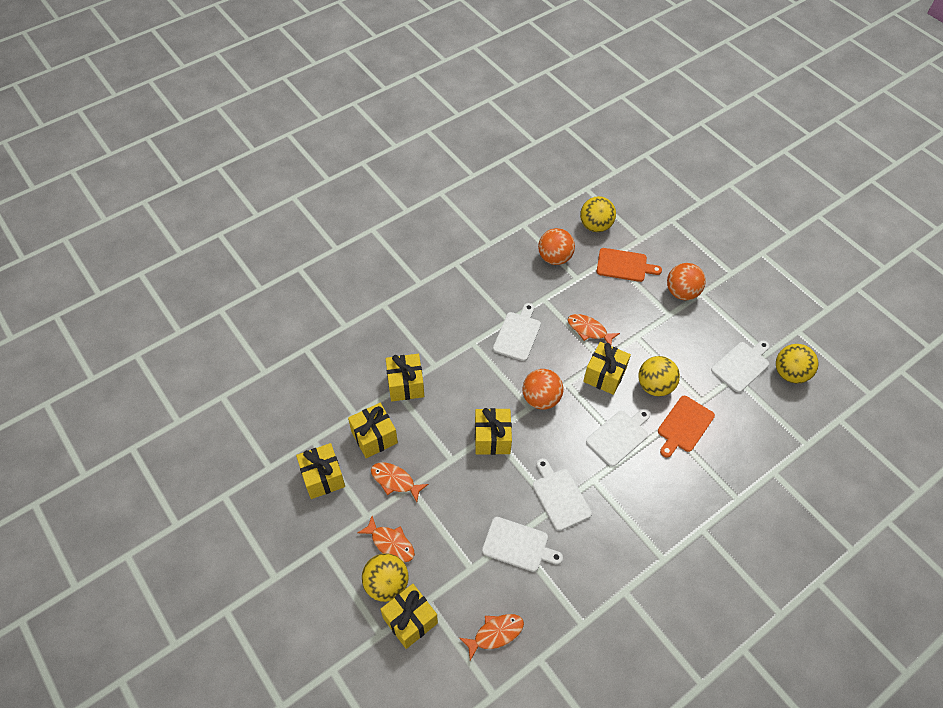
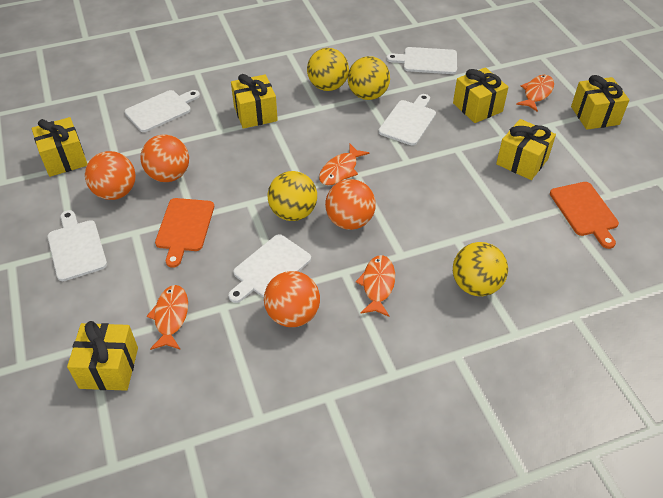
orange ball: 3 -> 4

